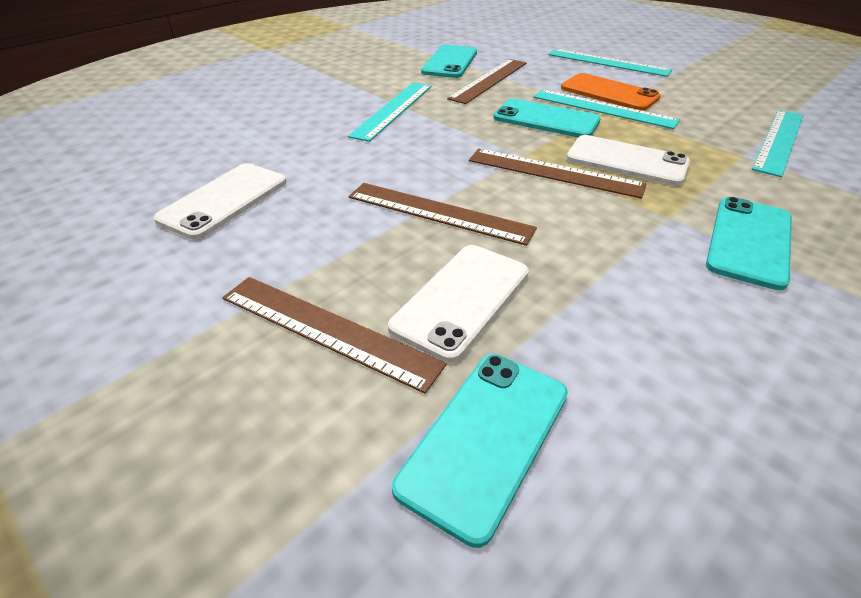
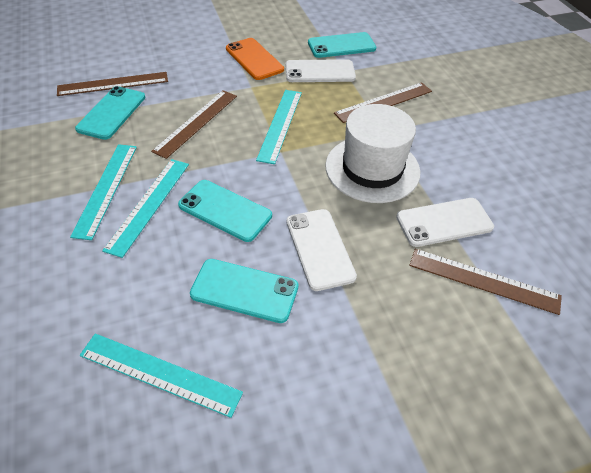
white hat: 0 -> 1

